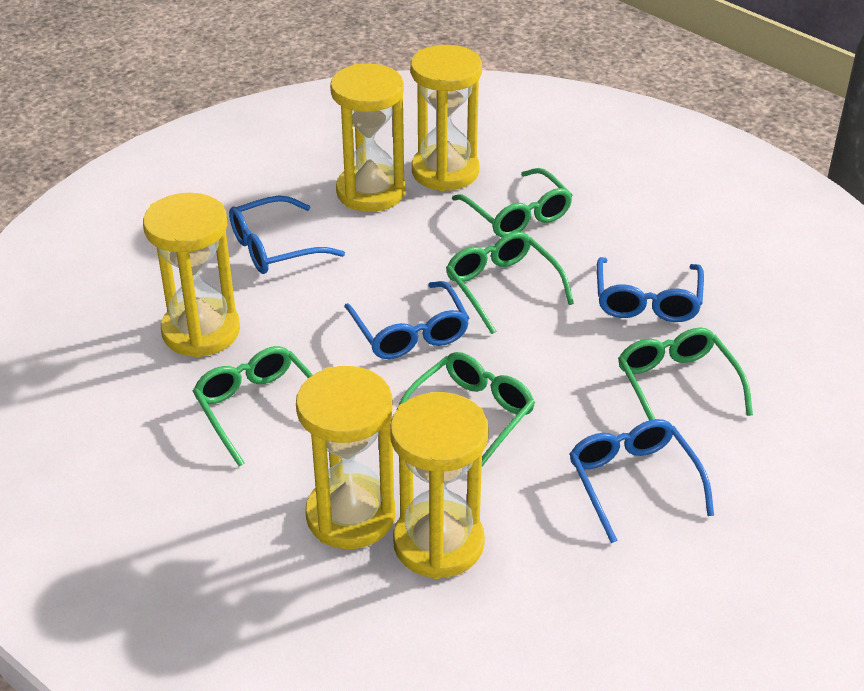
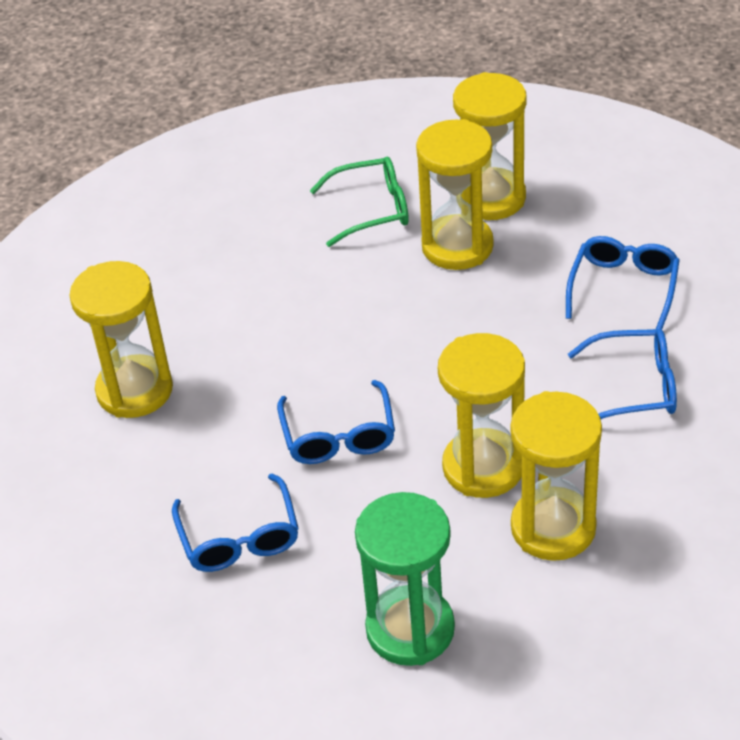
green glasses: 5 -> 1
green hourglass: 0 -> 1

